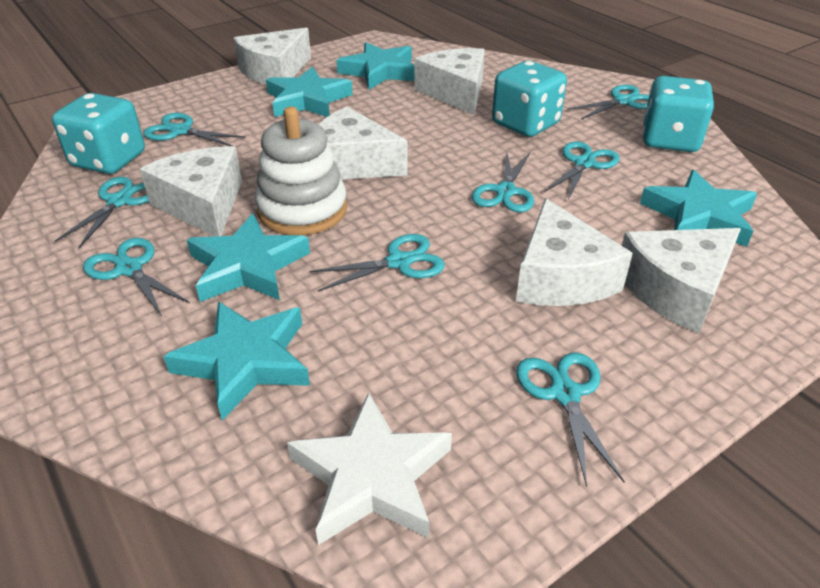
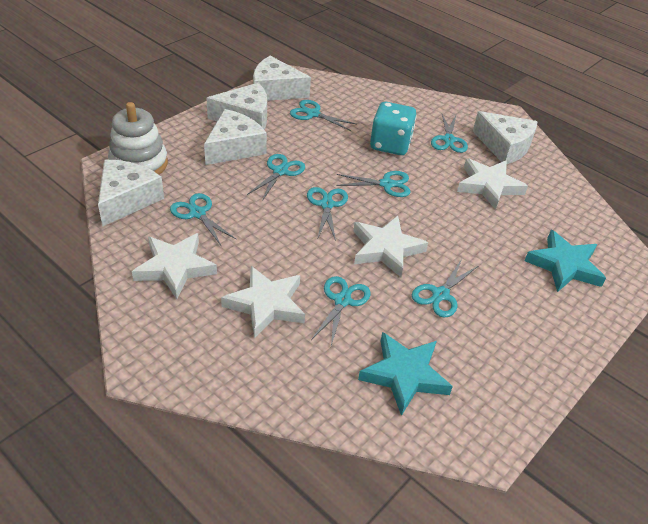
turquoise dice: 3 -> 1
turquoise star: 5 -> 2
white cheese: 6 -> 5
white star: 1 -> 4

